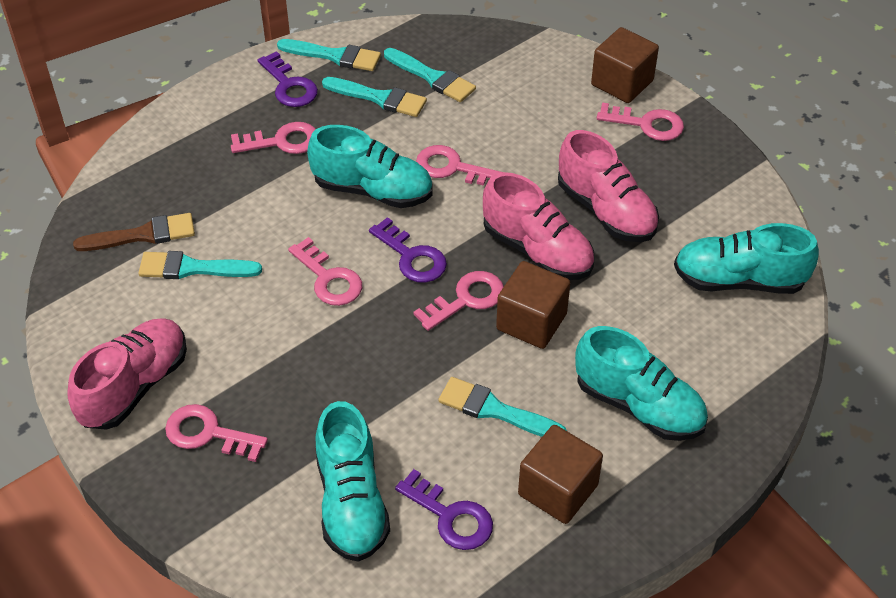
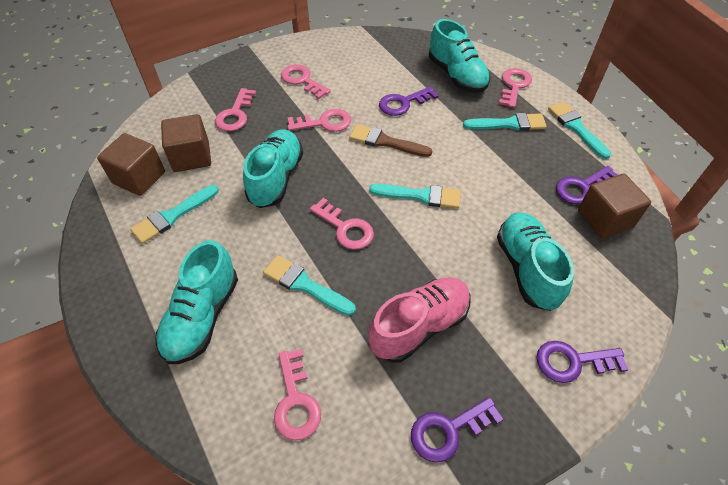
pink shoe: 3 -> 1
purple key: 3 -> 4

